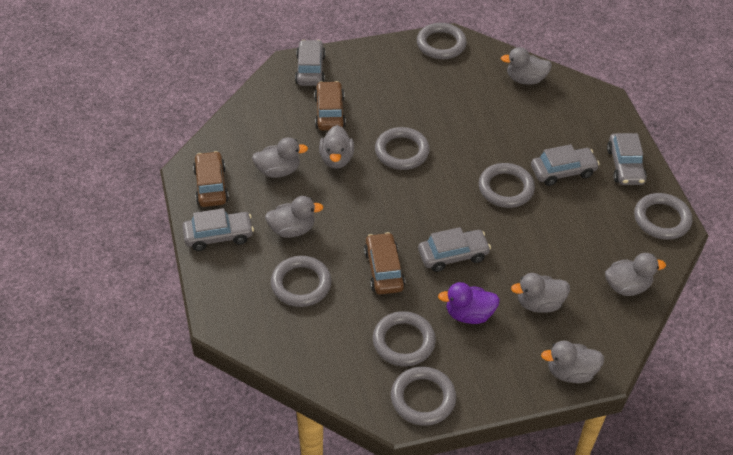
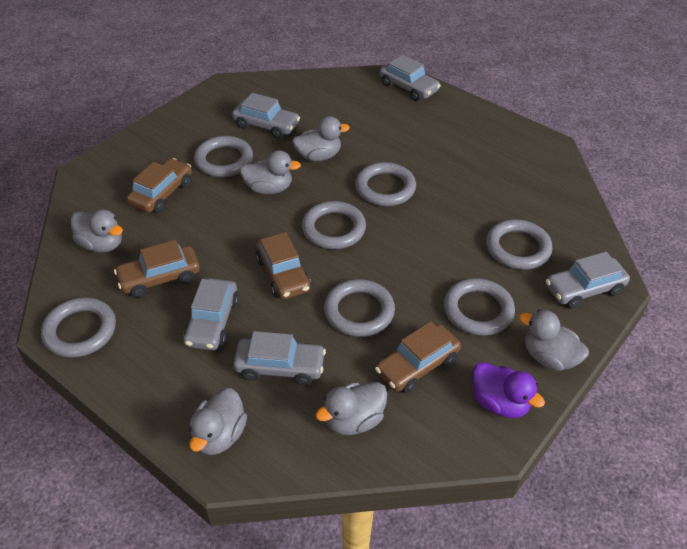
brown car: 3 -> 4
grey duck: 7 -> 6

